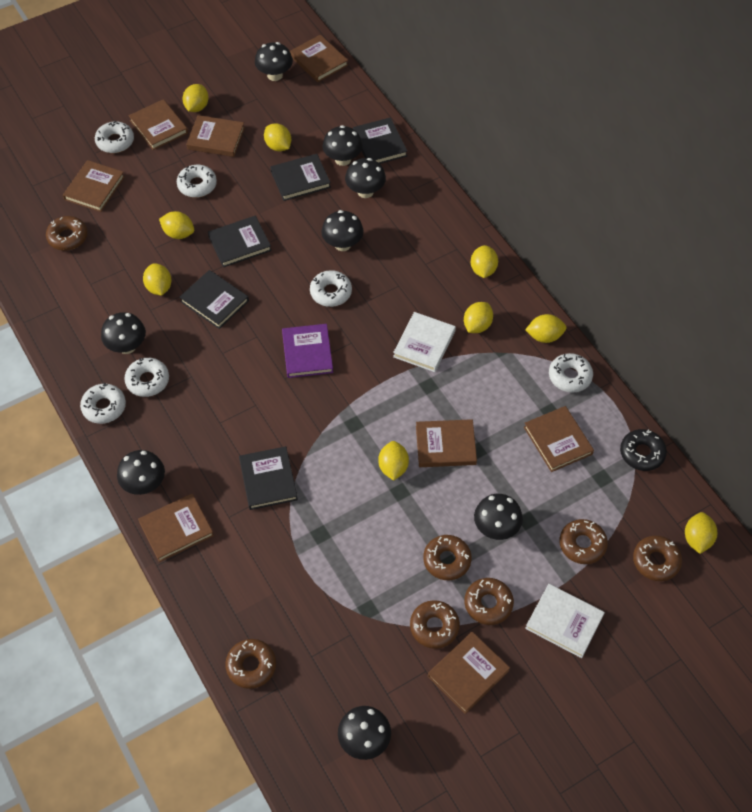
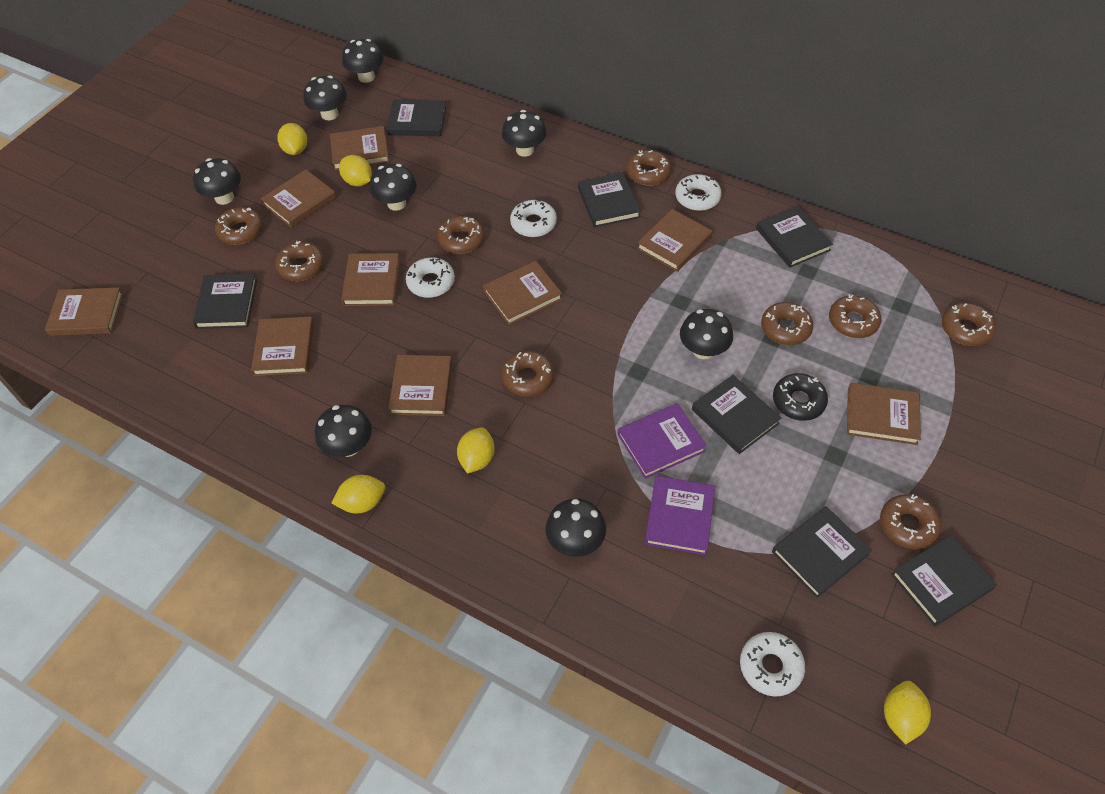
black book: 5 -> 7
brown book: 8 -> 9
brown donut: 7 -> 9
purple book: 1 -> 2
white book: 2 -> 0
white donut: 6 -> 4
yellow lemon: 9 -> 5

